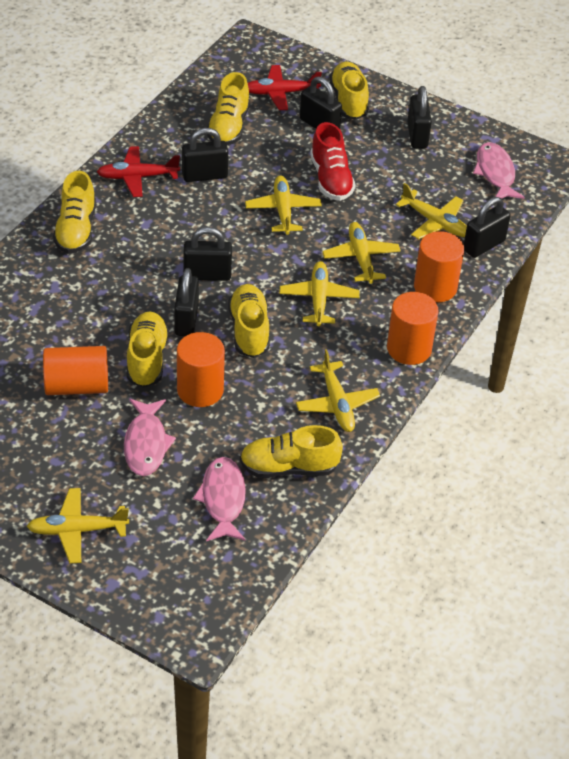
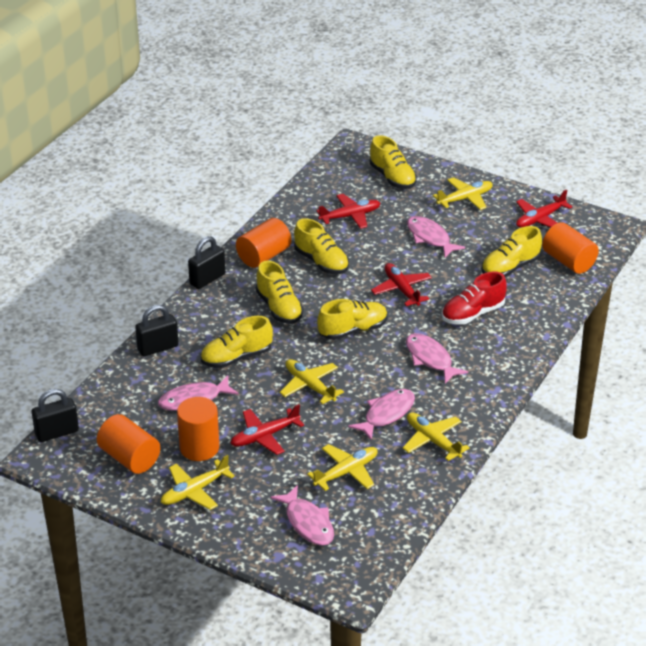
black padlock: 6 -> 3
pink fish: 3 -> 5
red plane: 2 -> 4
yellow plane: 6 -> 5

